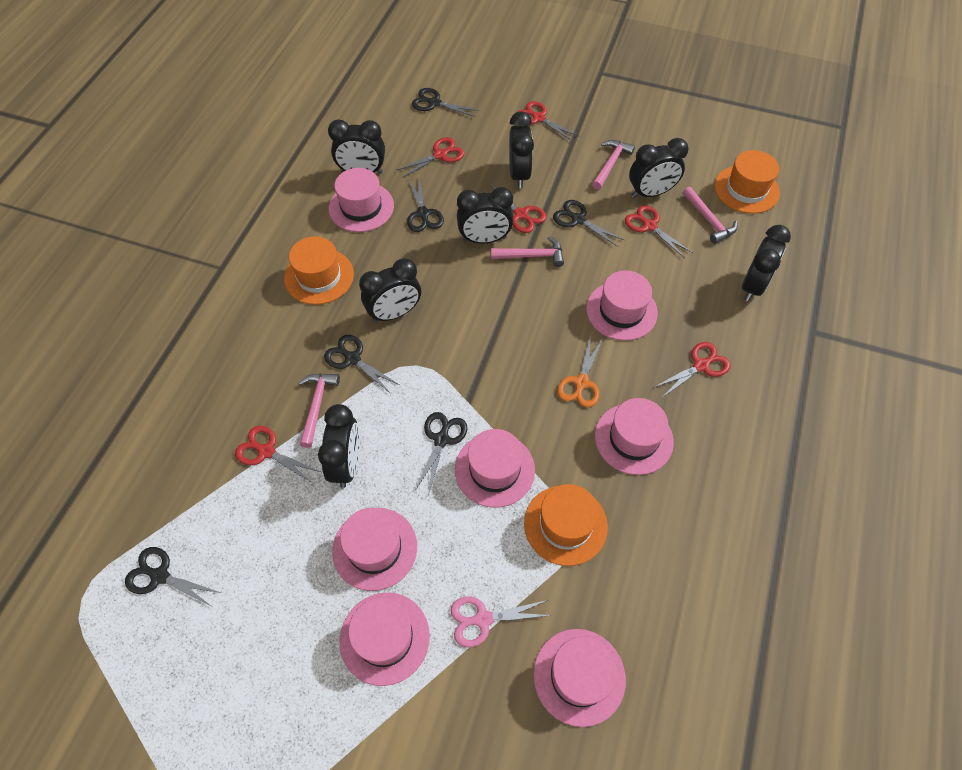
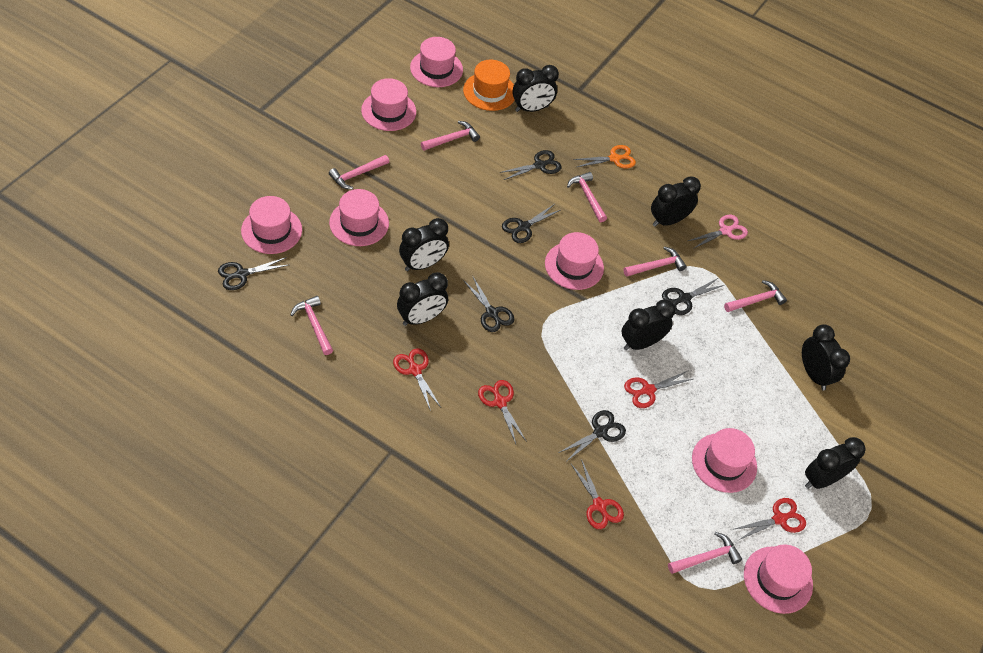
orange hat: 3 -> 1
pink hammer: 4 -> 7
red scissors: 6 -> 5

